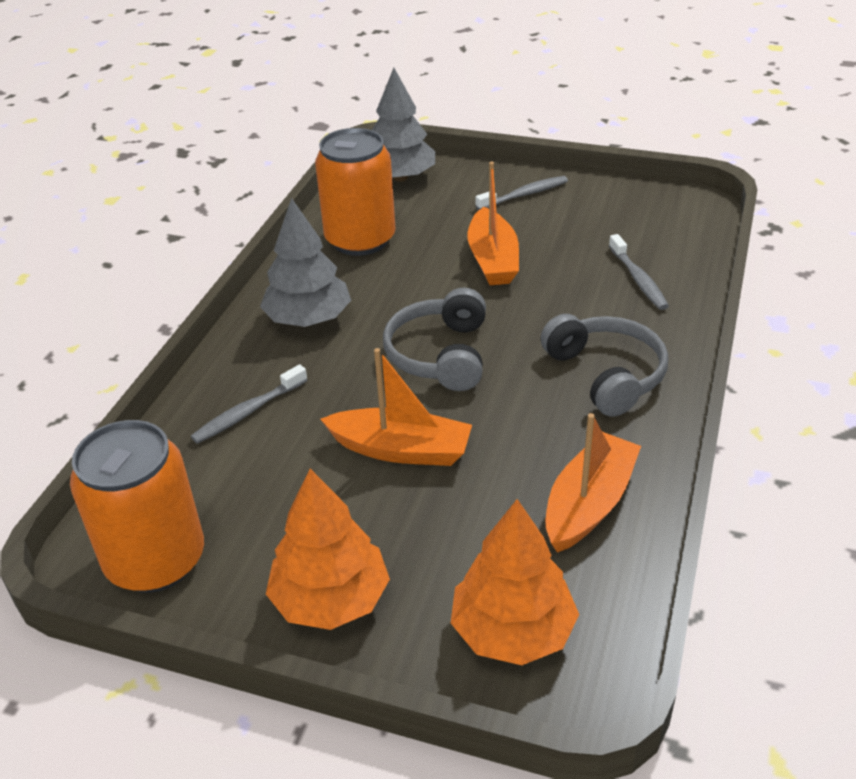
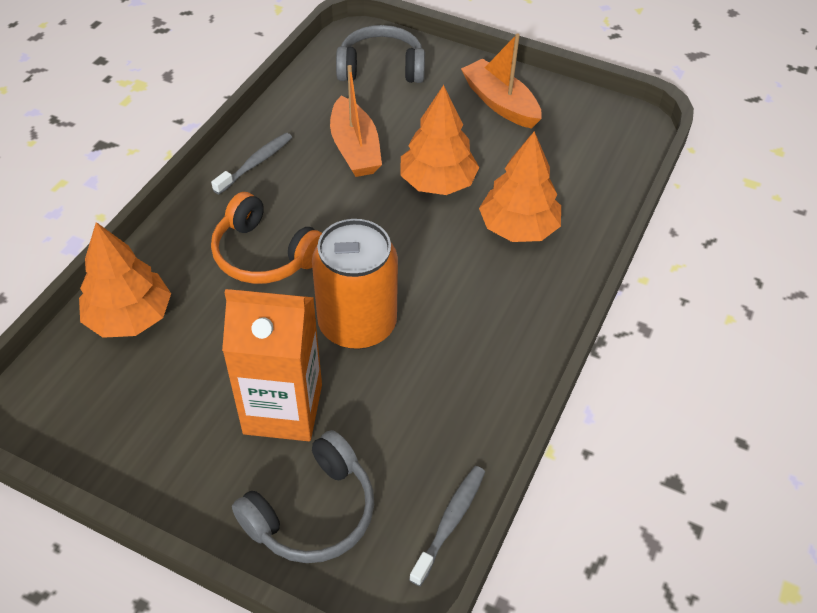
grey toothbrush: 3 -> 2
grey tree: 2 -> 0
orange boat: 3 -> 2
orange can: 2 -> 1
orange carton: 0 -> 1
orange headphones: 0 -> 1
orange tree: 2 -> 3

